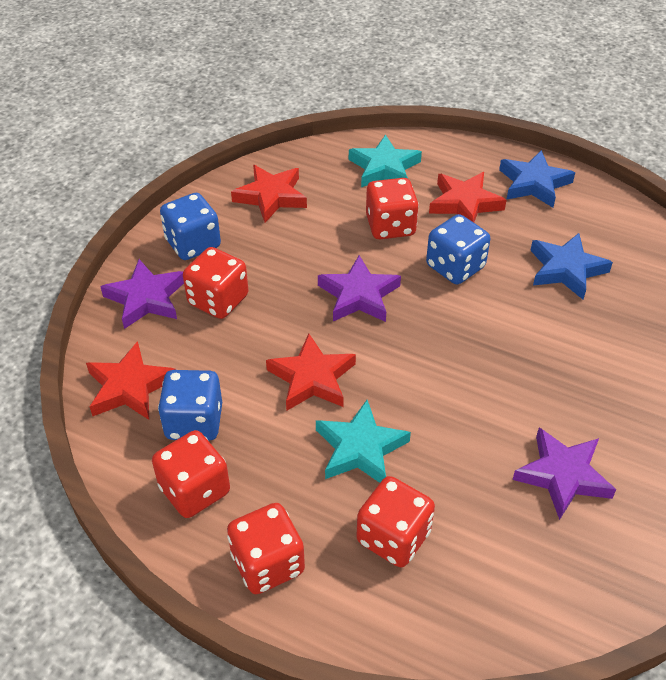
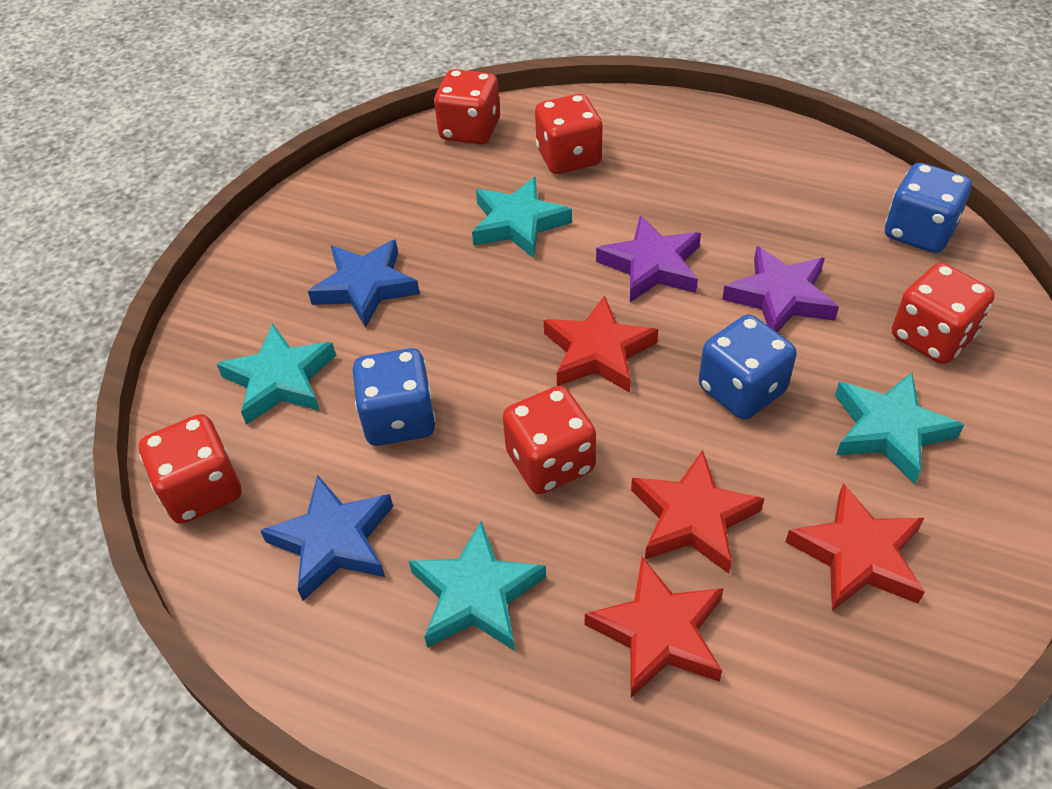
purple star: 3 -> 2
turquoise star: 2 -> 4

